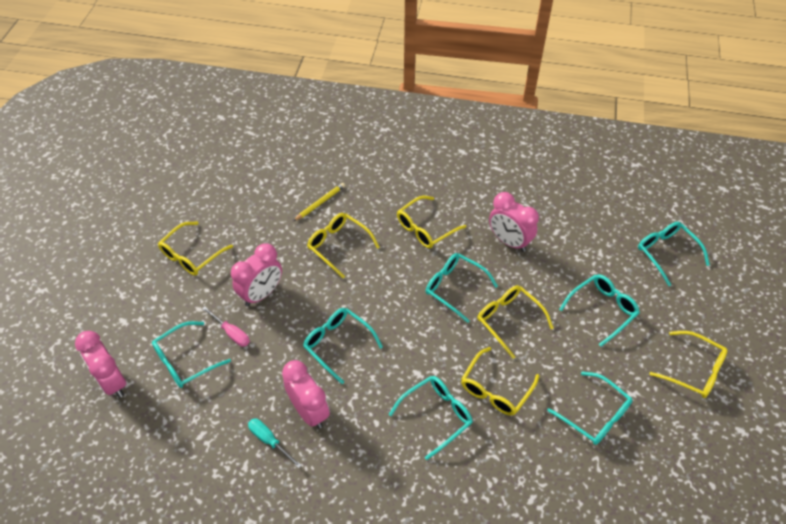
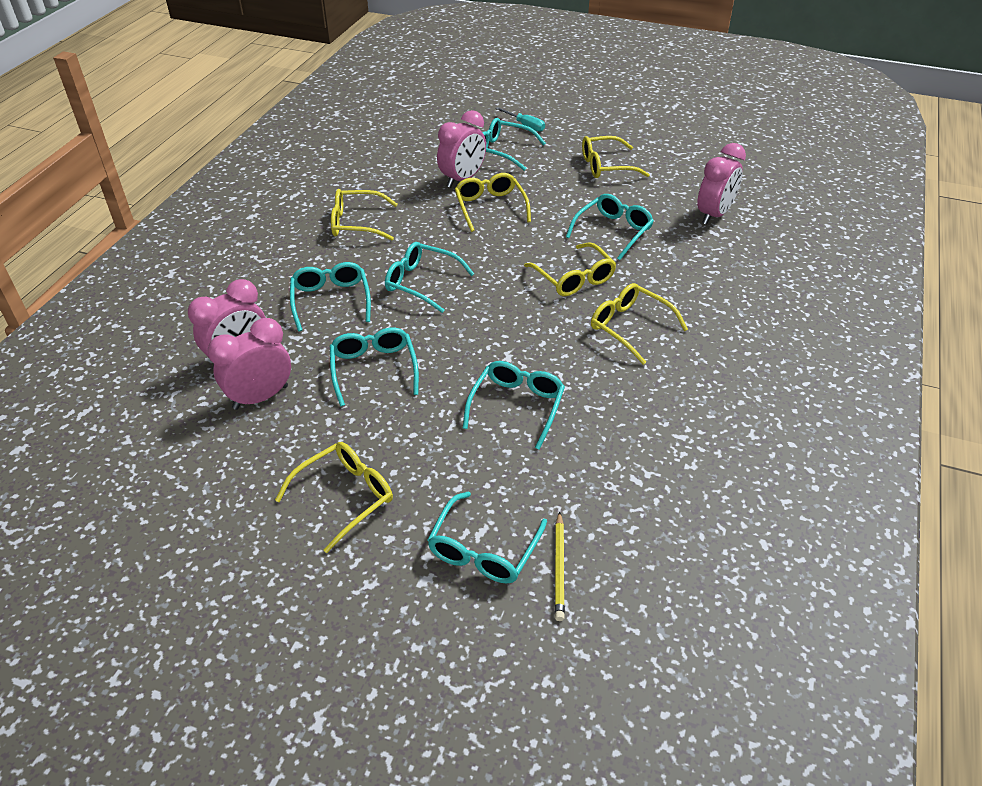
pink screwdriver: 1 -> 0

